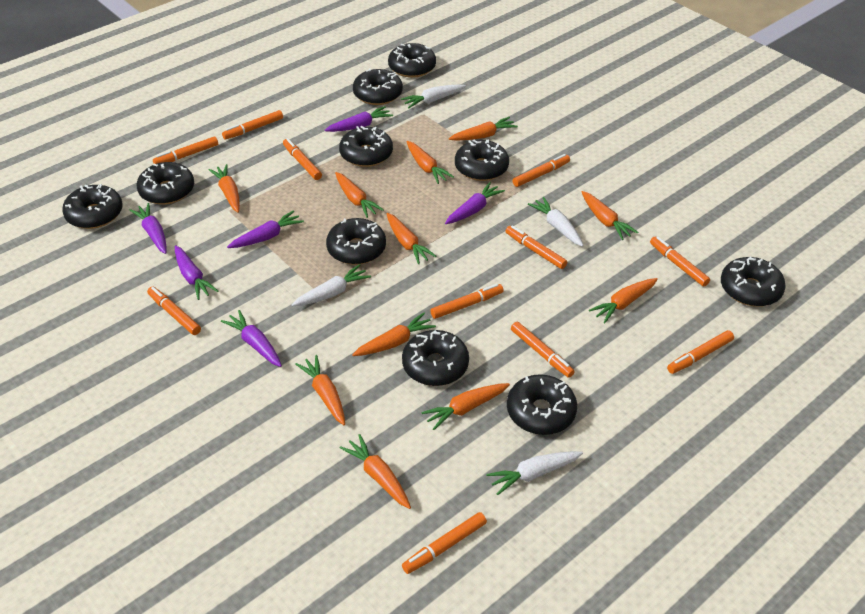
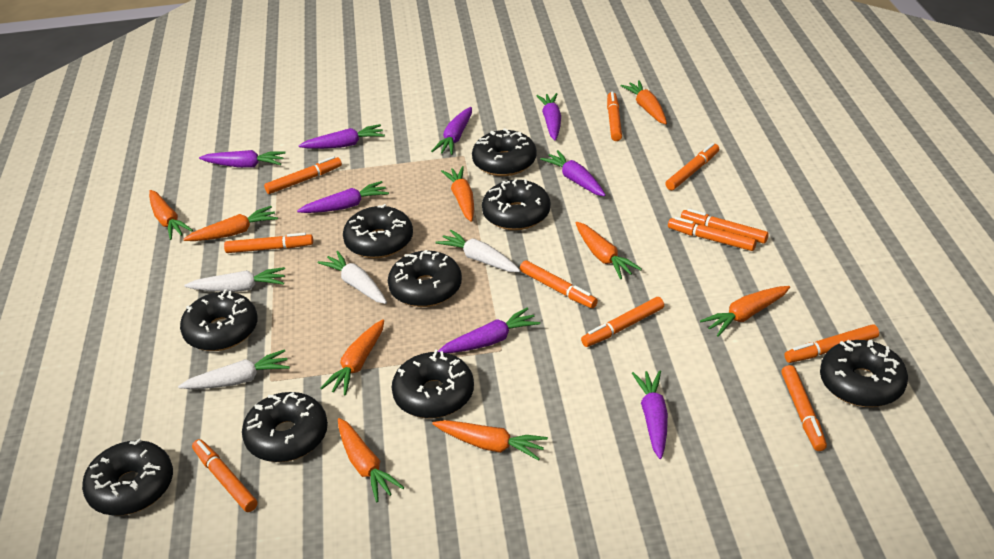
black donut: 10 -> 9
orange carrot: 11 -> 9
purple carrot: 6 -> 8

